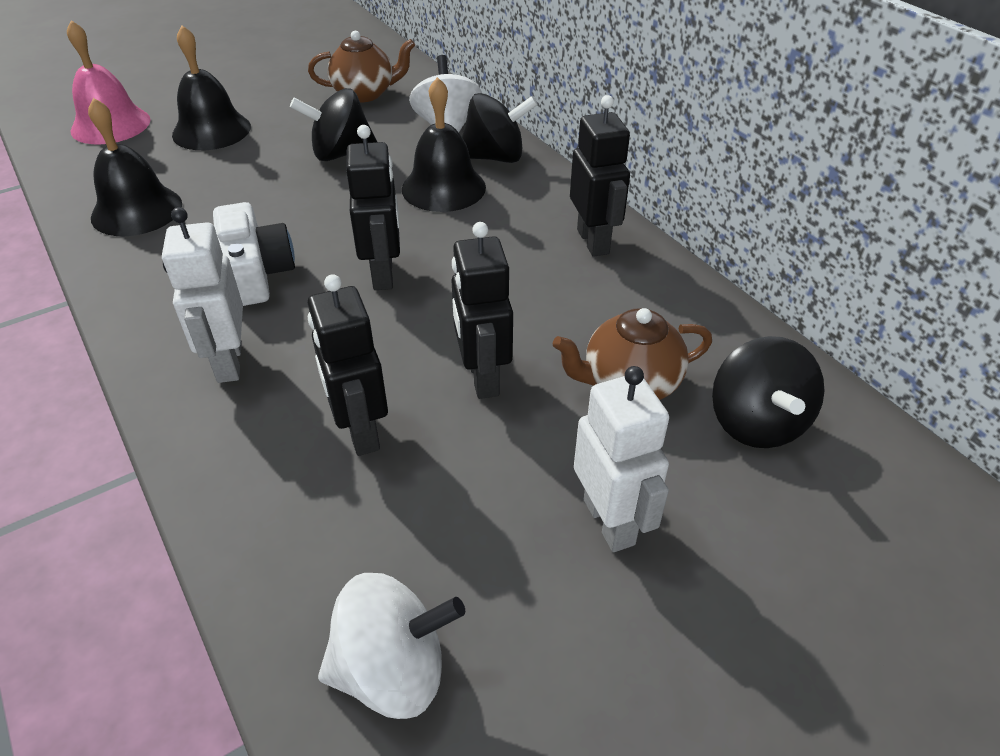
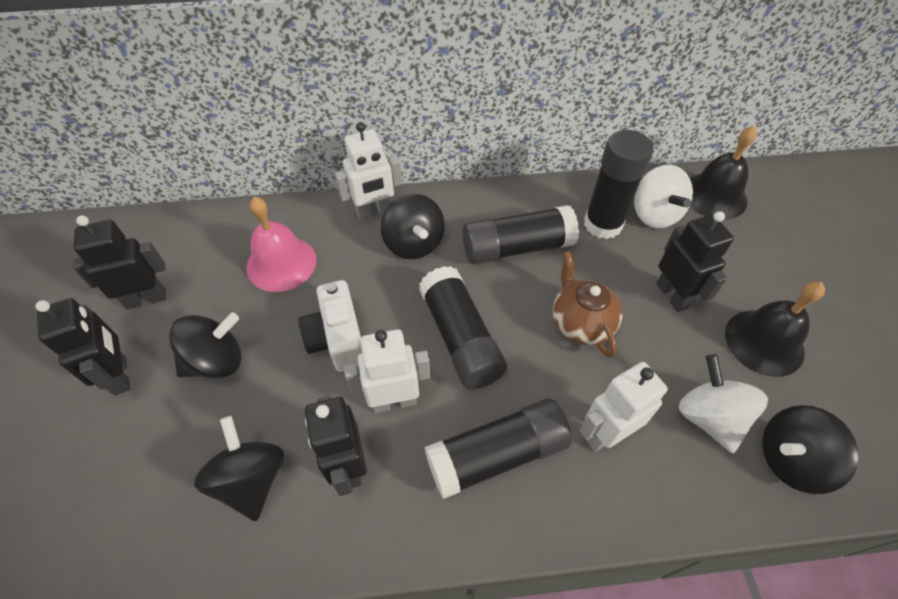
black bell: 3 -> 2
black glue stick: 0 -> 4
black spinning top: 3 -> 4
brown teapot: 2 -> 1
white robot: 2 -> 3

